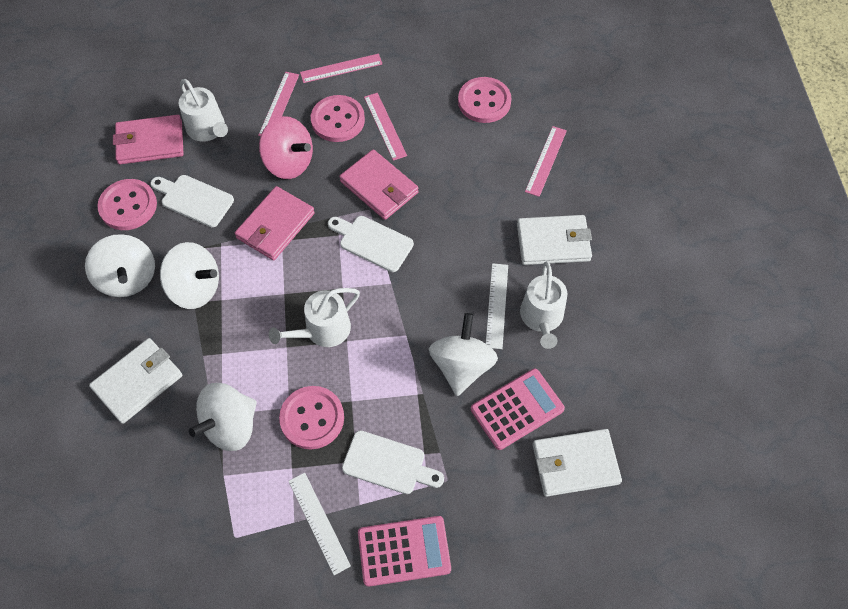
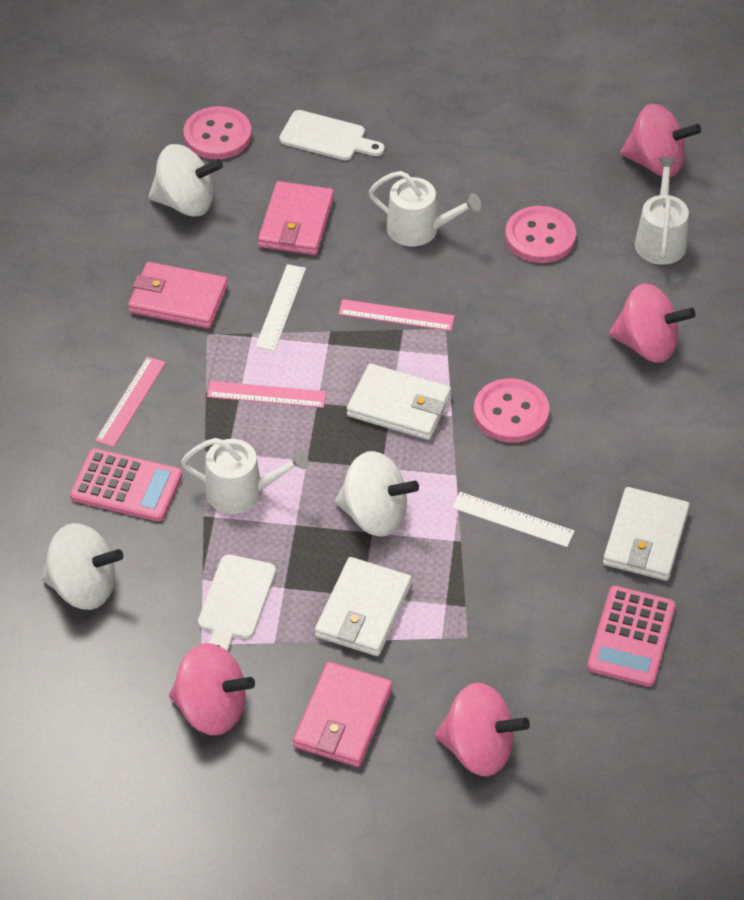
pink button: 4 -> 3
pink ruler: 4 -> 3
pink spinning top: 1 -> 4
white cutting board: 3 -> 2
white spinning top: 4 -> 3

